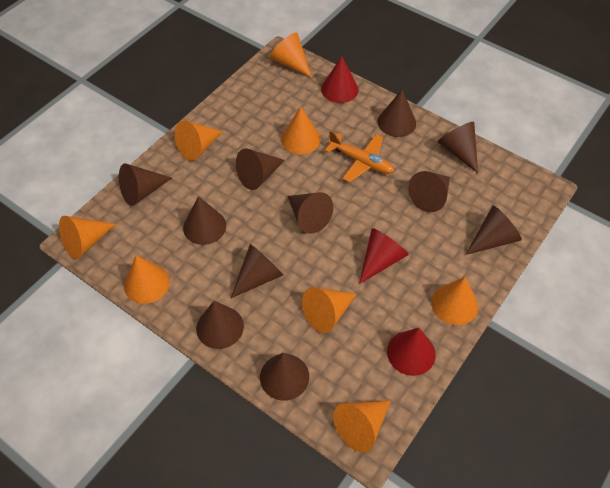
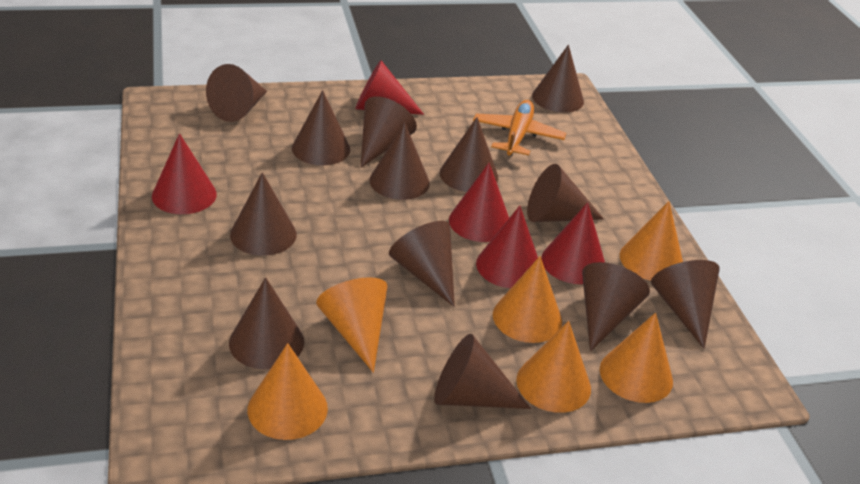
brown cone: 11 -> 13
orange cone: 8 -> 6
red cone: 3 -> 5

